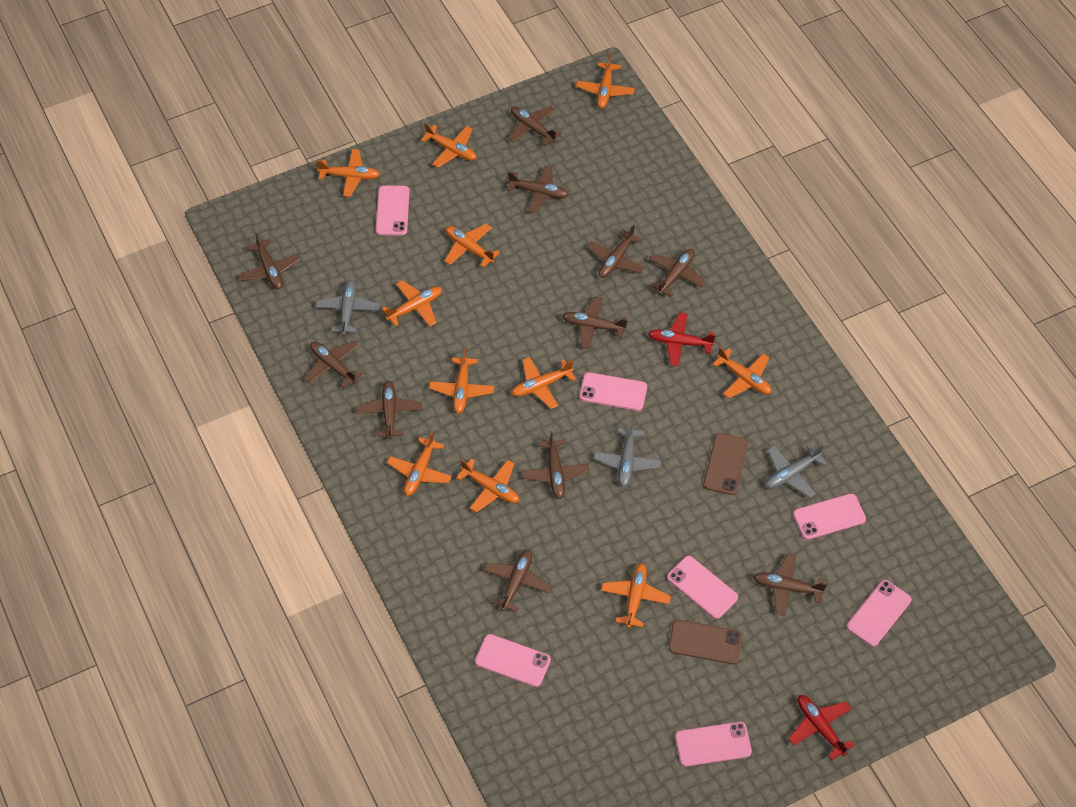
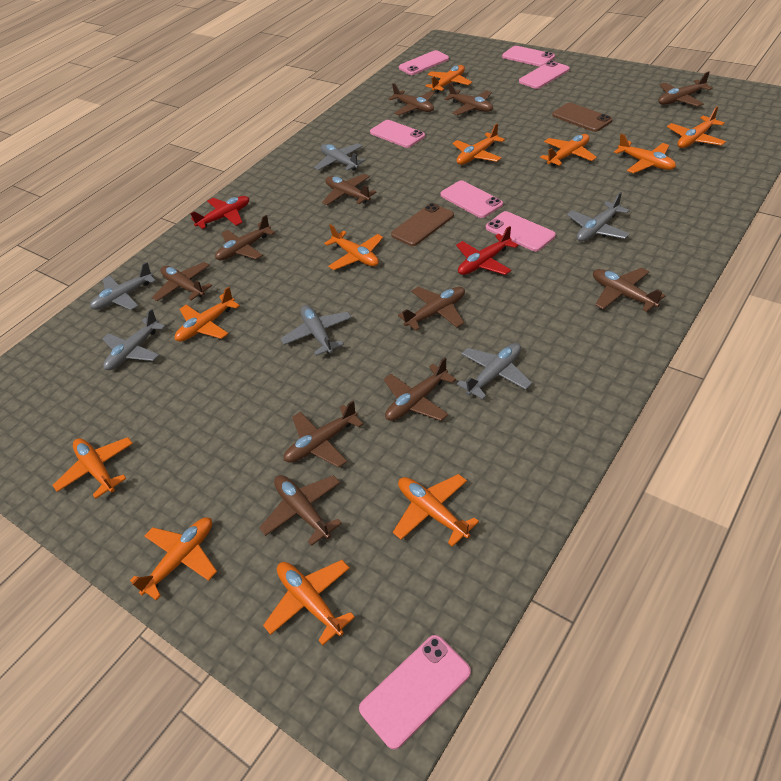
grey plane: 3 -> 6

